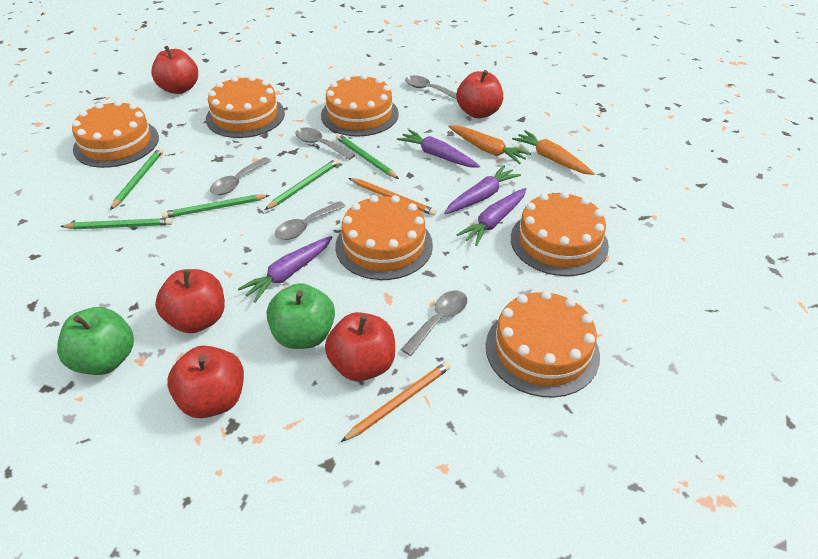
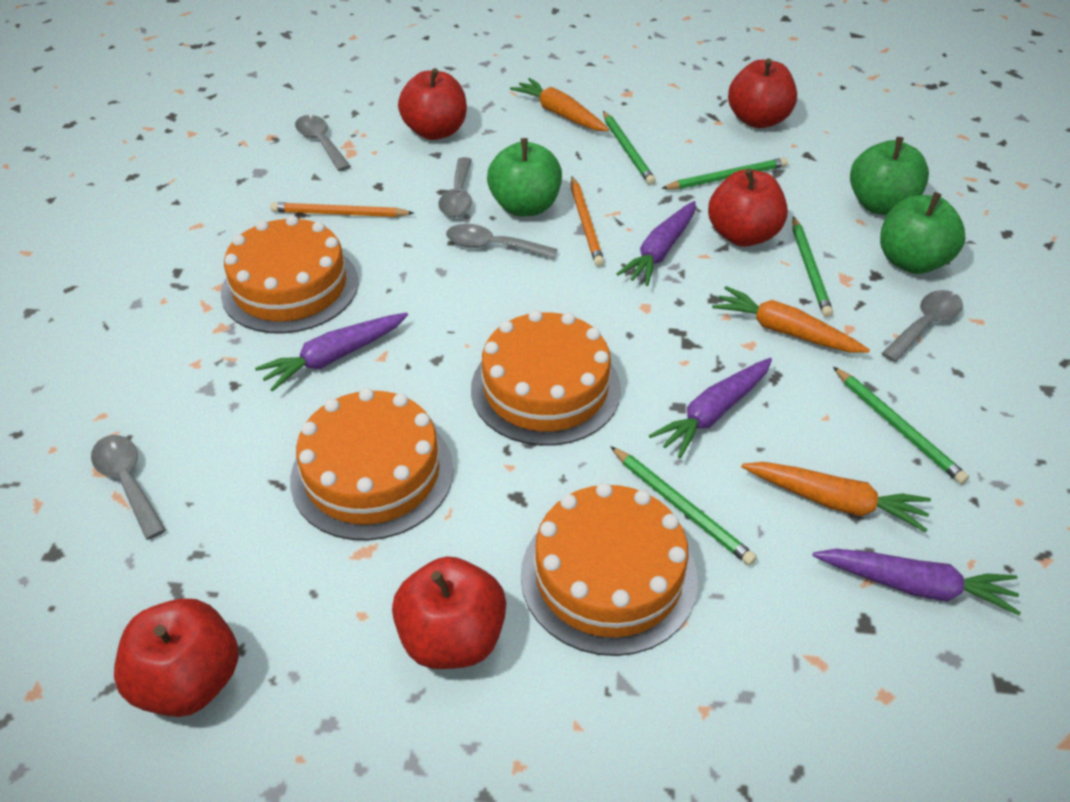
green apple: 2 -> 3
orange cake: 6 -> 4
orange carrot: 2 -> 3

